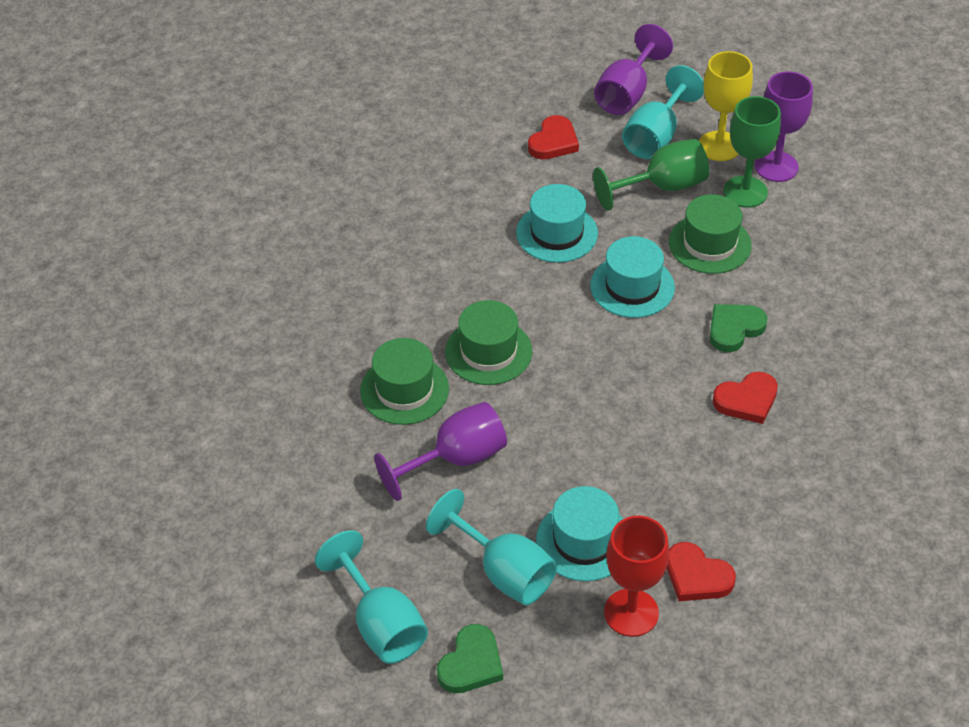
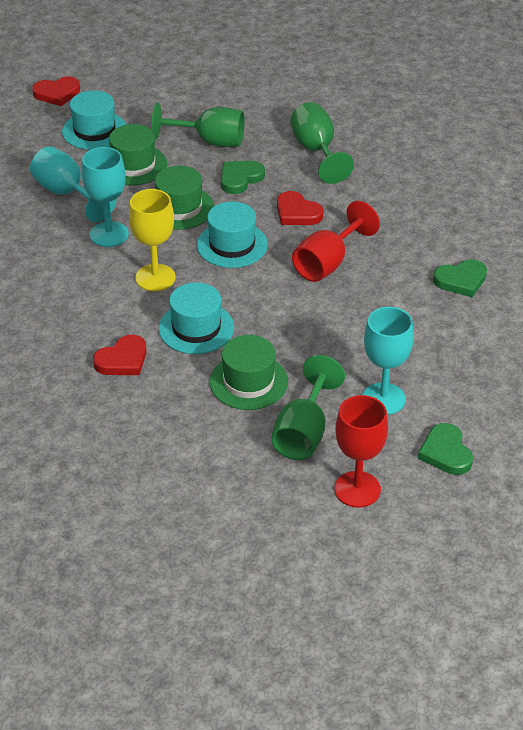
green goblet: 2 -> 3
green heart: 2 -> 3
purple goblet: 3 -> 0
red goblet: 1 -> 2

